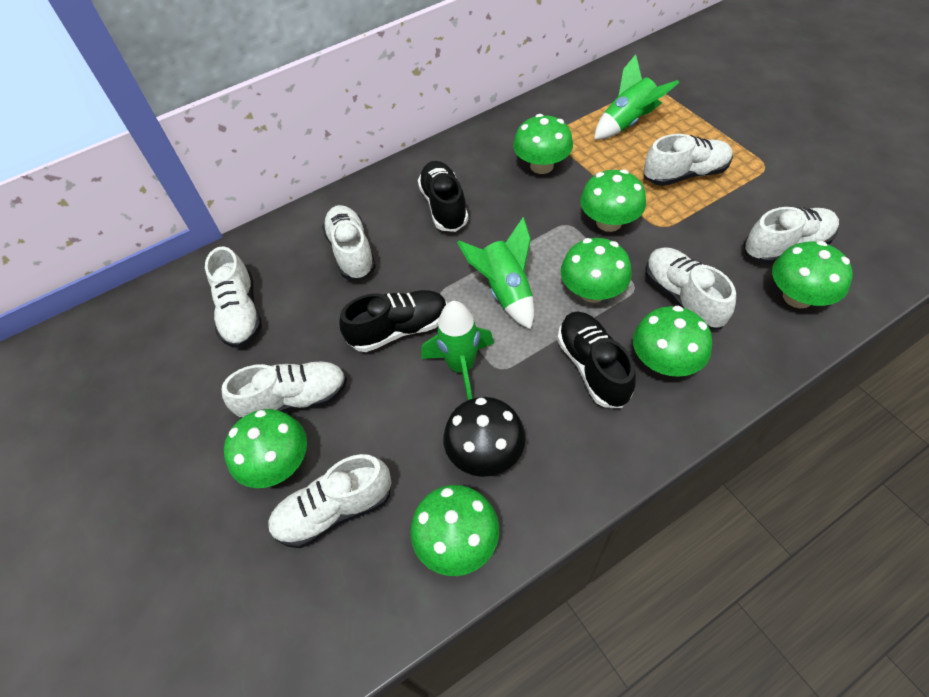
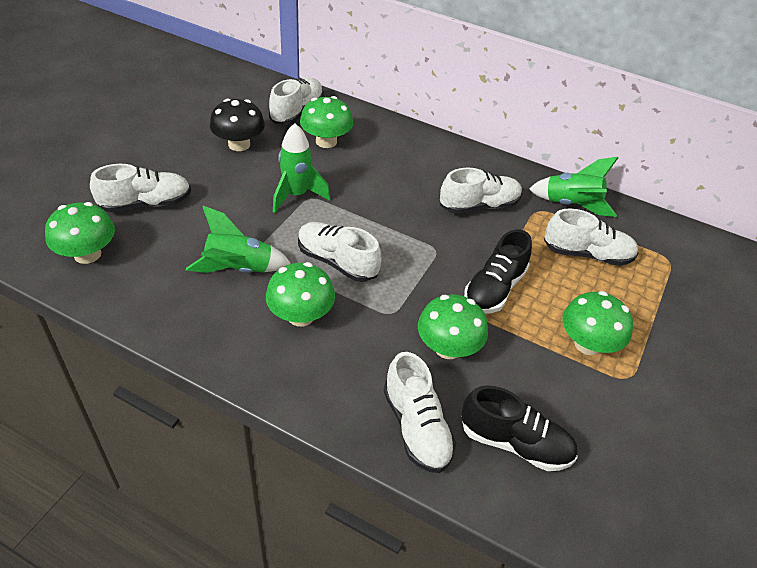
black shoe: 3 -> 2
green mushroom: 7 -> 5
white shoe: 7 -> 6

